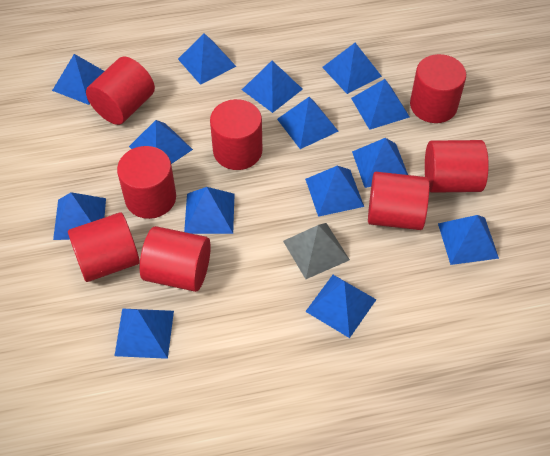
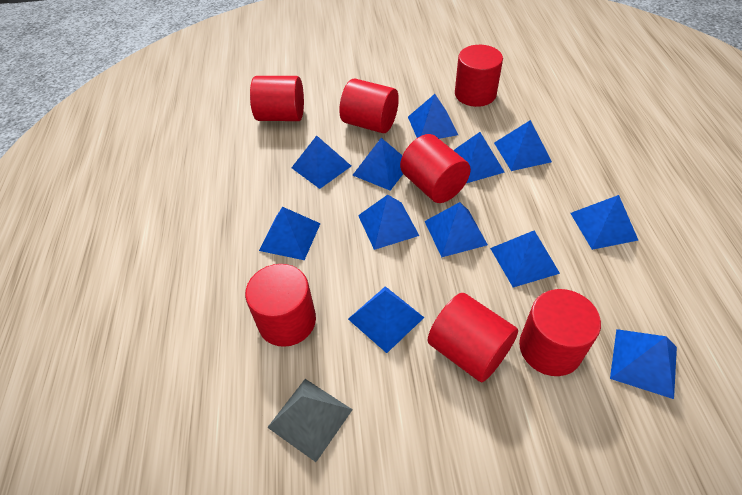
blue pyramid: 14 -> 12
red cylinder: 8 -> 7

